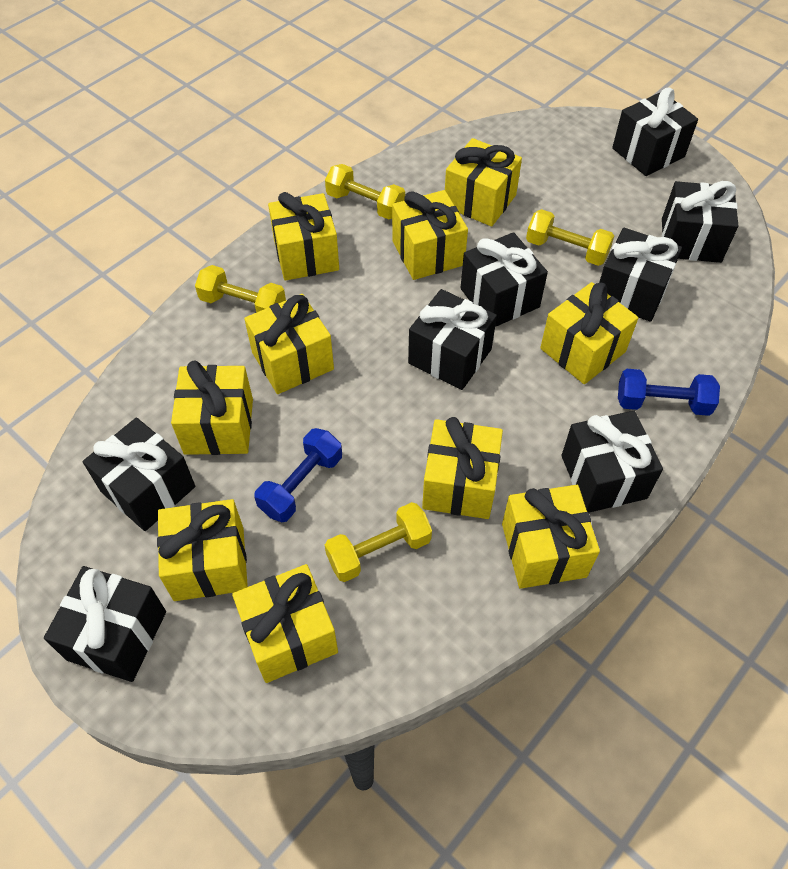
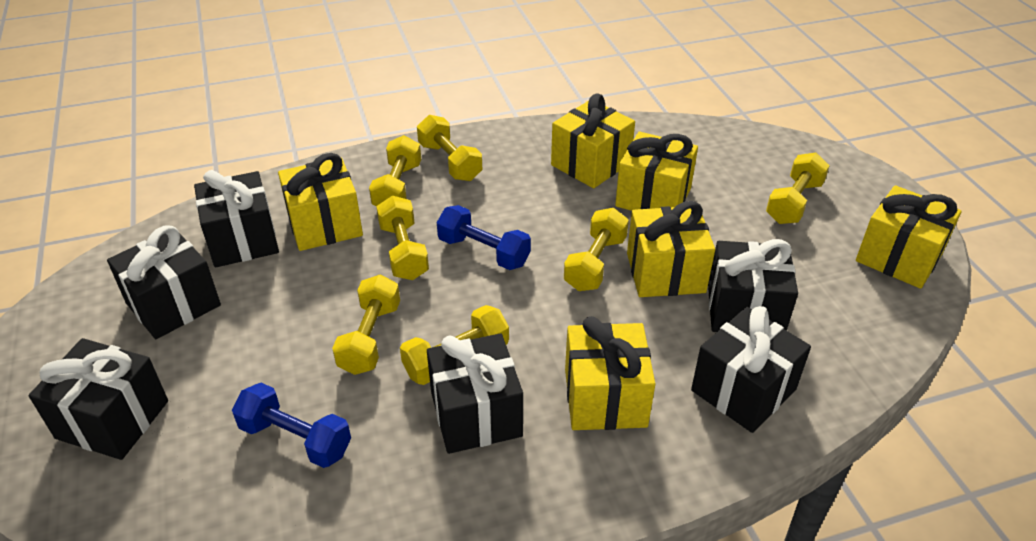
black gift: 8 -> 6
yellow dumbbell: 4 -> 7
yellow gift: 10 -> 6

